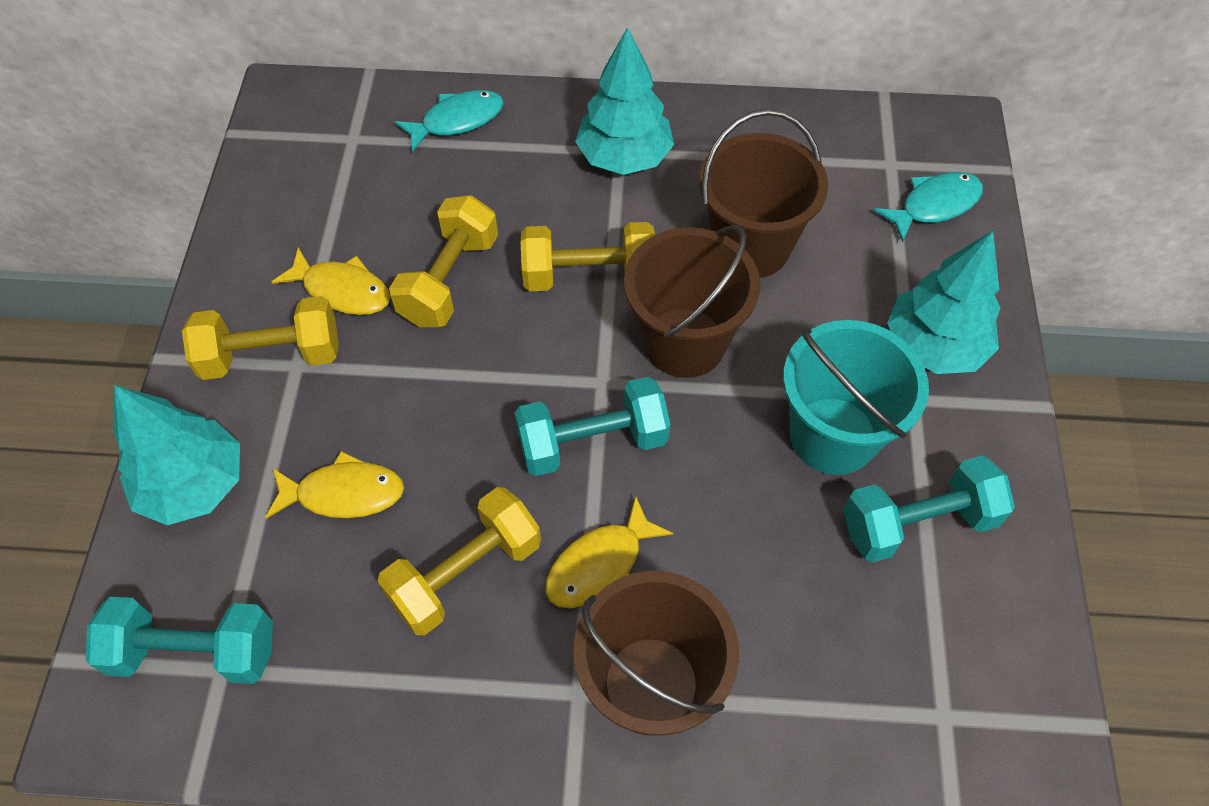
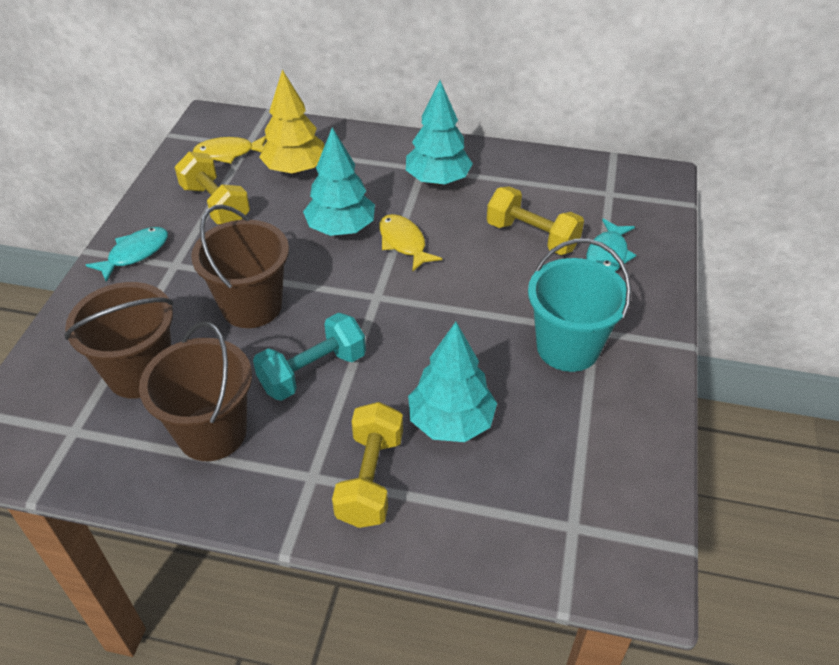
turquoise dumbbell: 3 -> 1
yellow dumbbell: 4 -> 3
yellow fish: 3 -> 2
yellow tree: 0 -> 1

